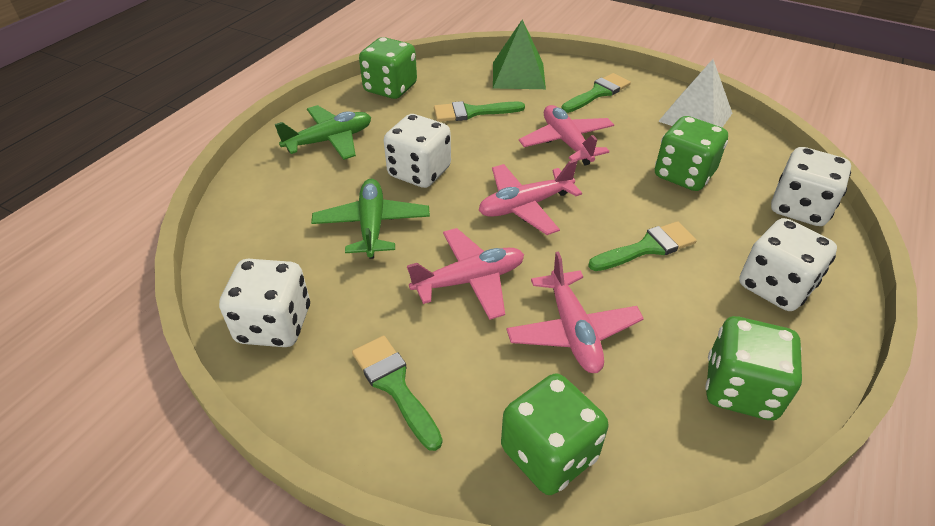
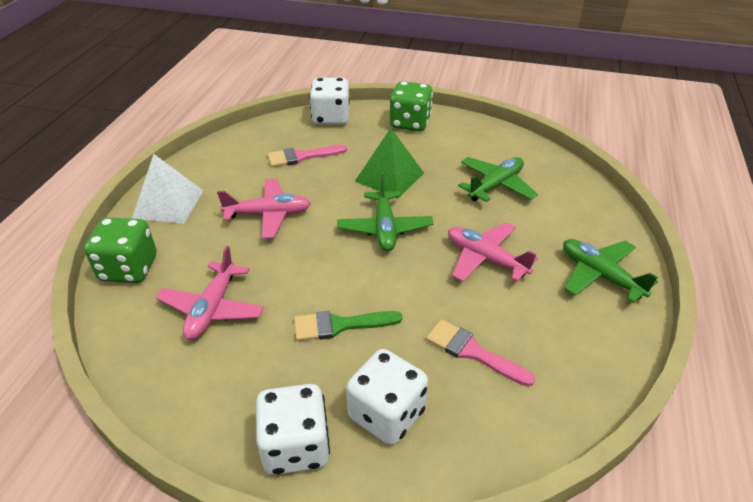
green brush: 4 -> 1
green dice: 4 -> 2
green plane: 2 -> 3
pink brush: 0 -> 2
pink plane: 4 -> 3
white dice: 4 -> 3

